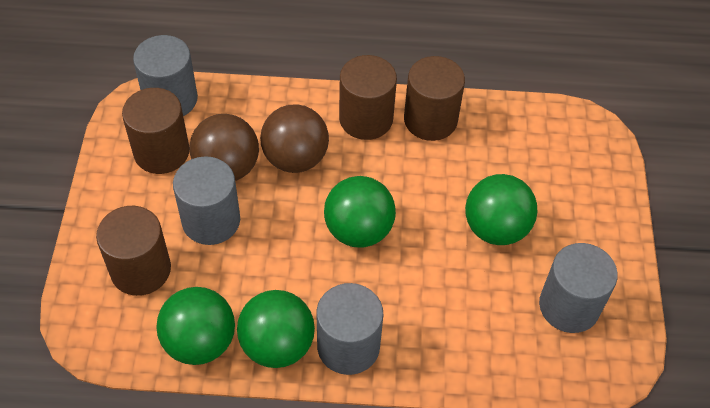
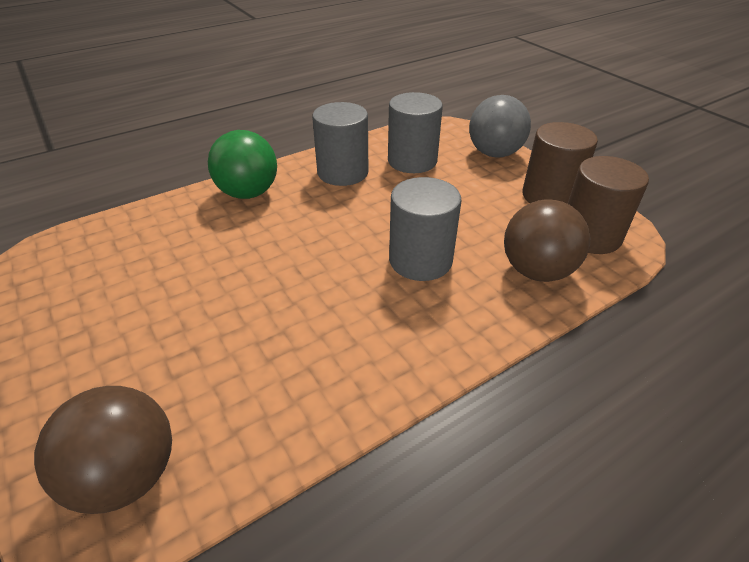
brown cylinder: 4 -> 2
green ball: 4 -> 1
grey ball: 0 -> 1
grey cylinder: 4 -> 3

